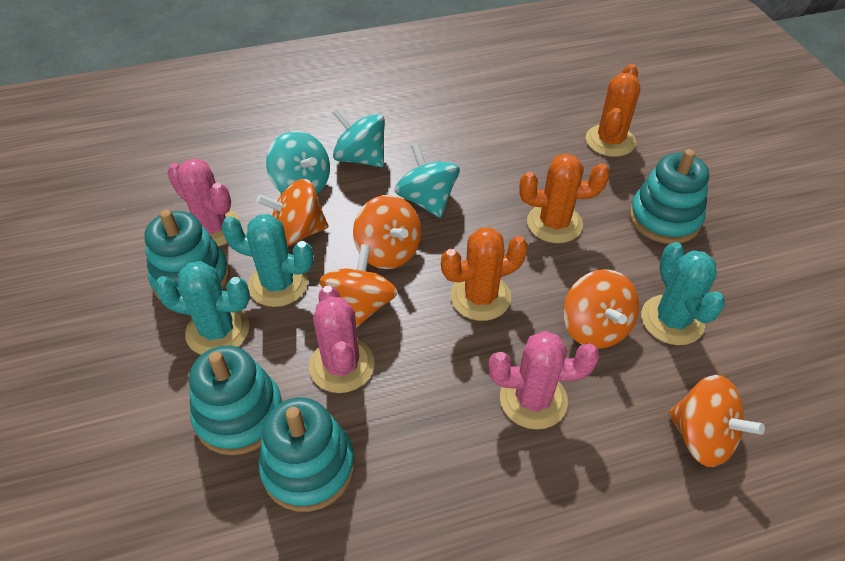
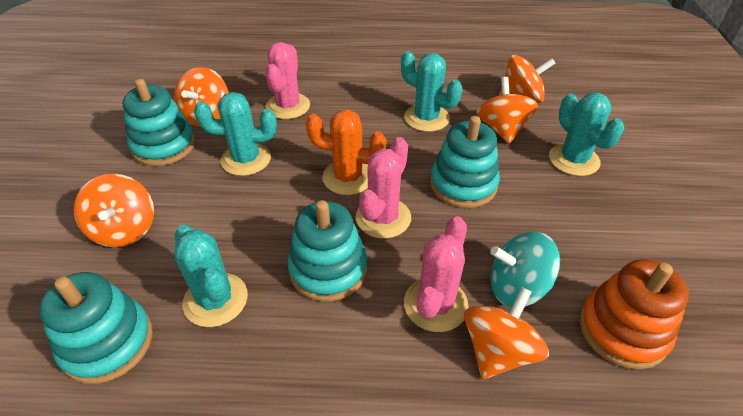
orange cactus: 3 -> 1
orange stacking toy: 0 -> 1
turquoise cactus: 3 -> 4
turquoise spinning top: 3 -> 1

